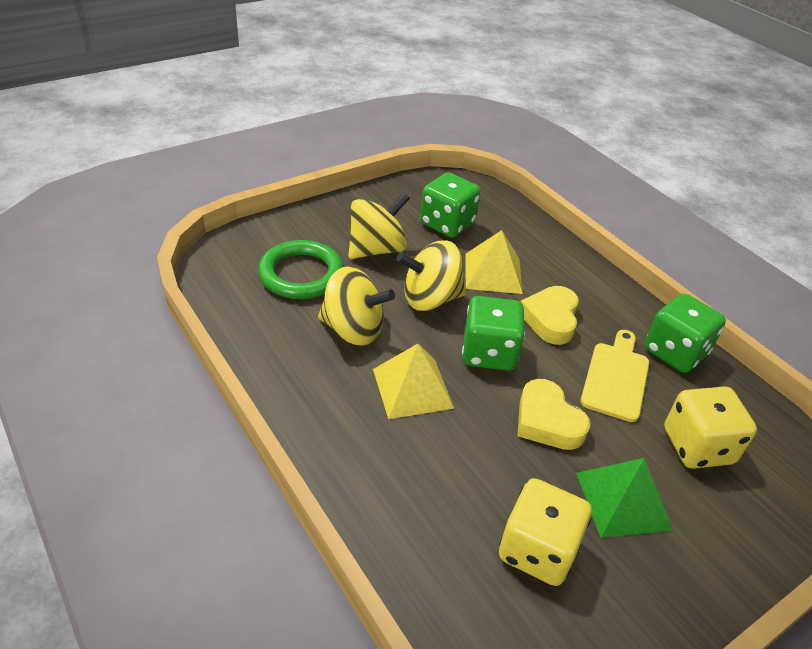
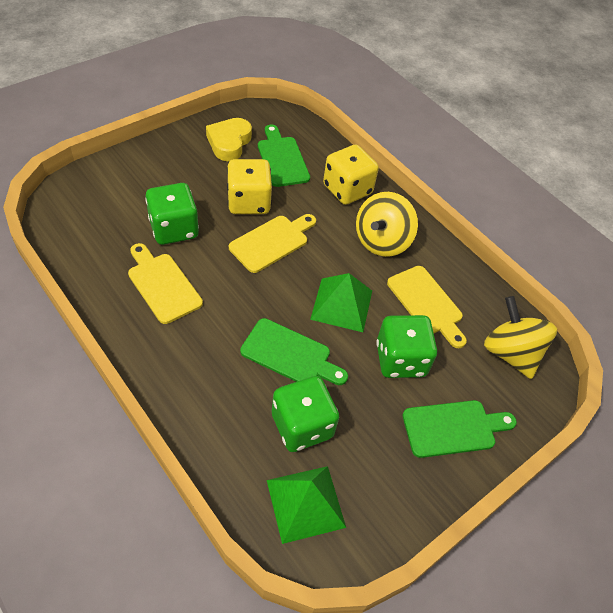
green cutting board: 0 -> 3
green pyramid: 1 -> 2
green ring: 1 -> 0
yellow cutting board: 1 -> 3
yellow heart: 2 -> 1
yellow pyramid: 2 -> 0
yellow spinning top: 3 -> 2

